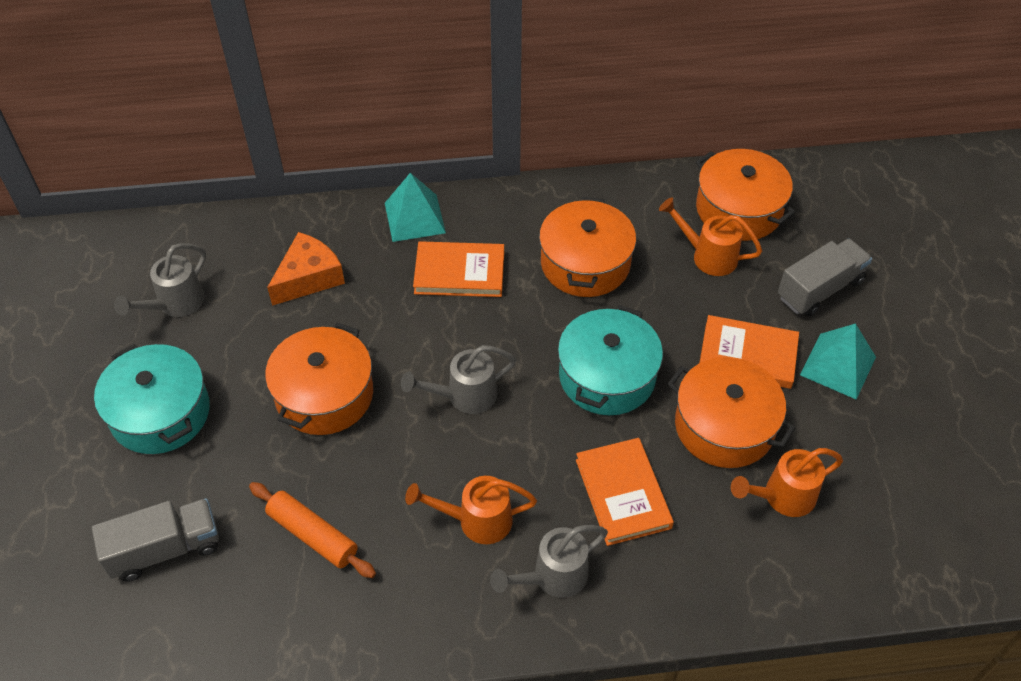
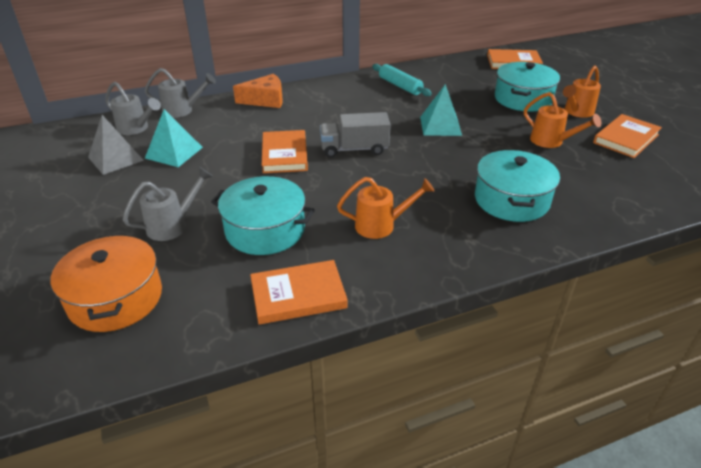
grey pyramid: 0 -> 1
grey truck: 2 -> 1
orange book: 3 -> 4
orange pot: 4 -> 1
orange rolling pin: 1 -> 0
turquoise pot: 2 -> 3
turquoise rolling pin: 0 -> 1

